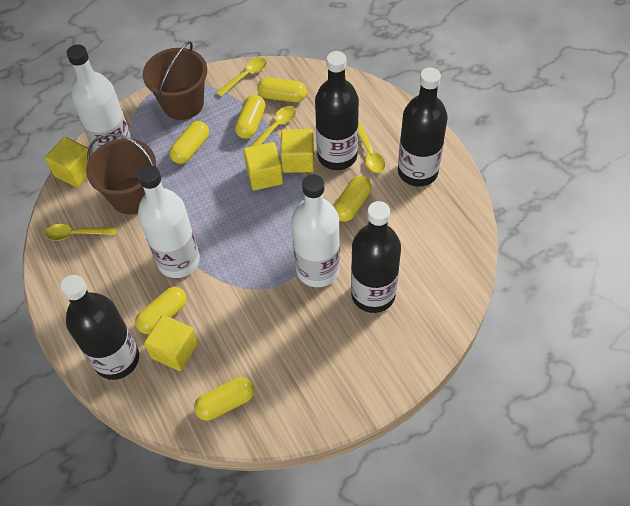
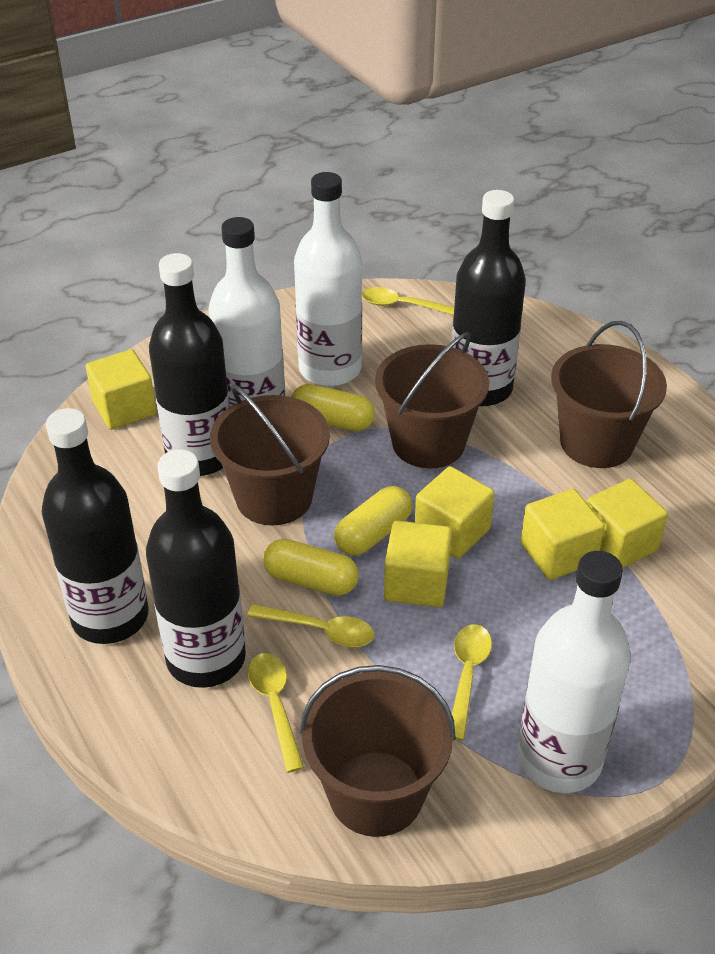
brown bucket: 2 -> 4
yellow capsule: 6 -> 3
yellow cube: 4 -> 5

